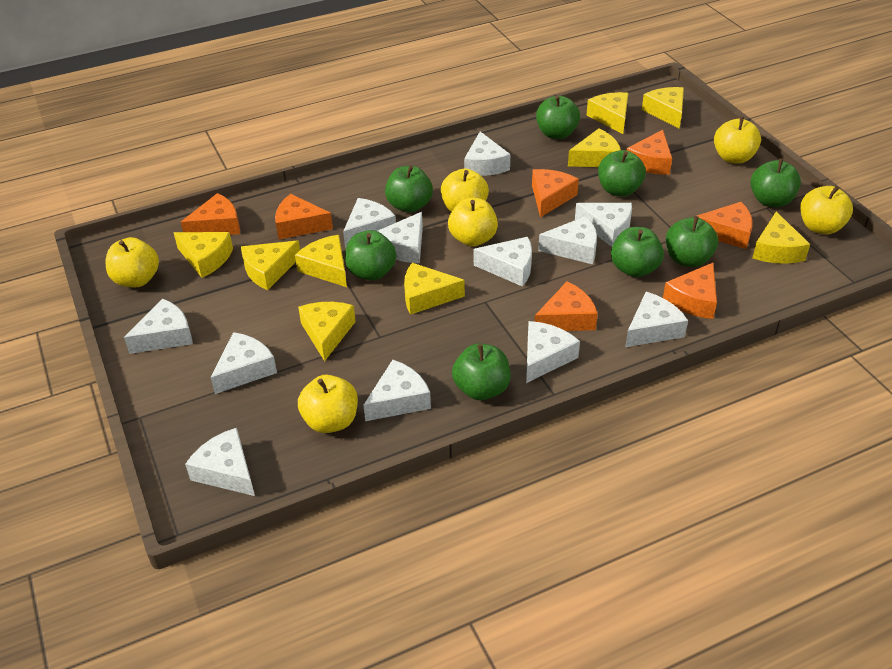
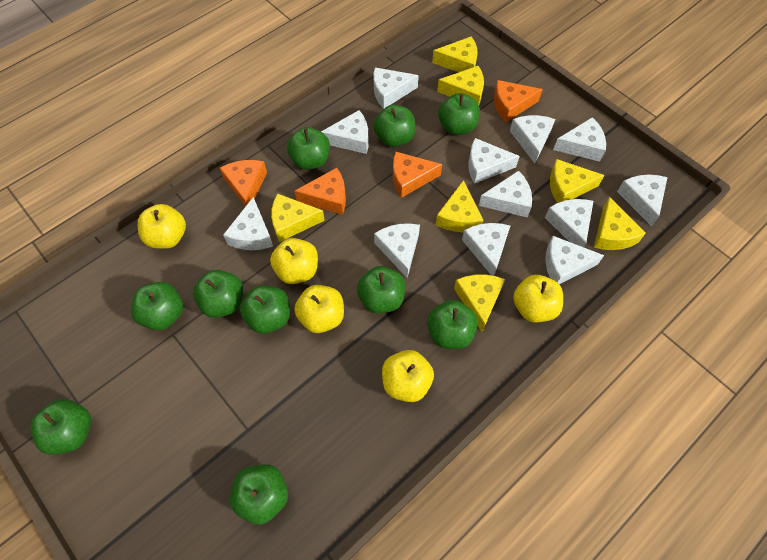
green apple: 8 -> 10
orange cheese: 7 -> 4
yellow apple: 6 -> 5
yellow cheese: 9 -> 7

